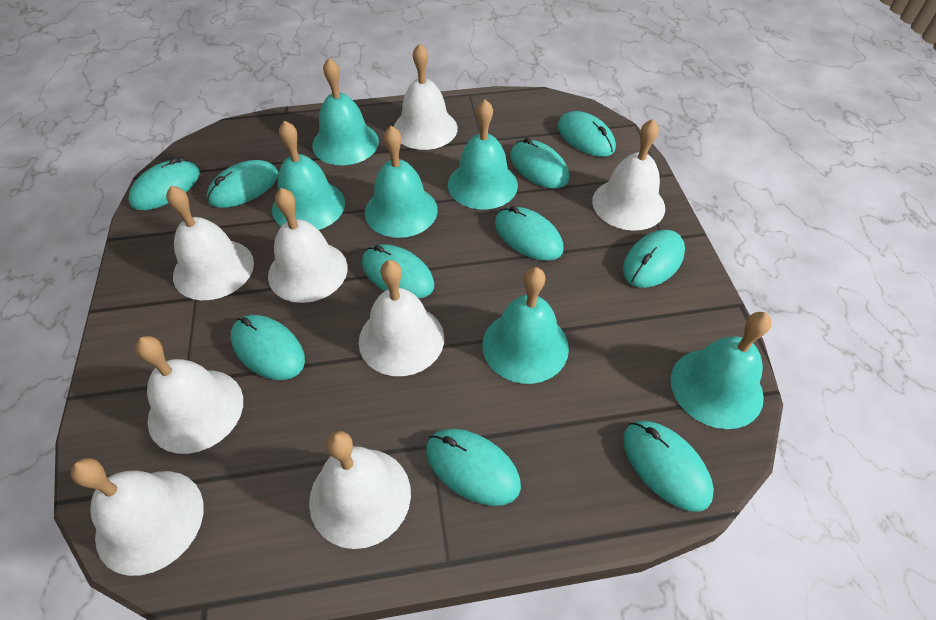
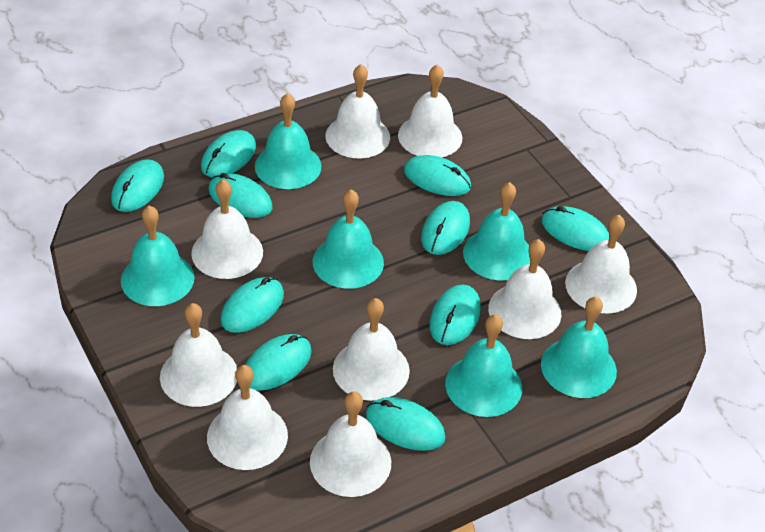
white bell: 8 -> 9

